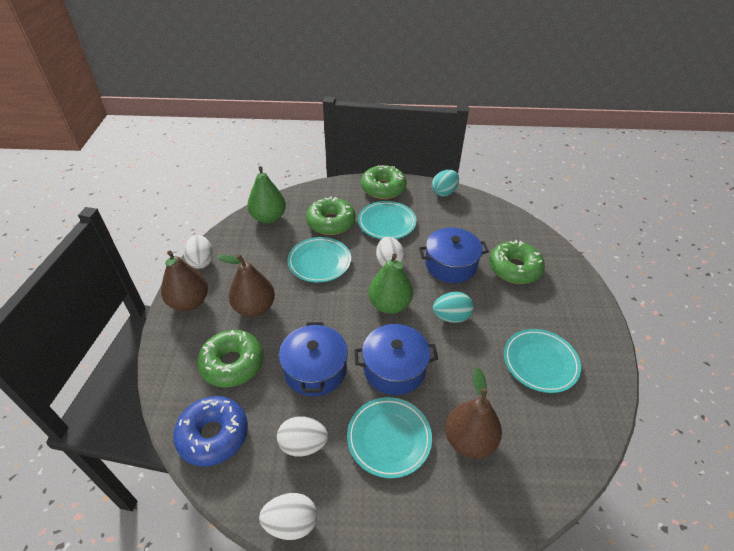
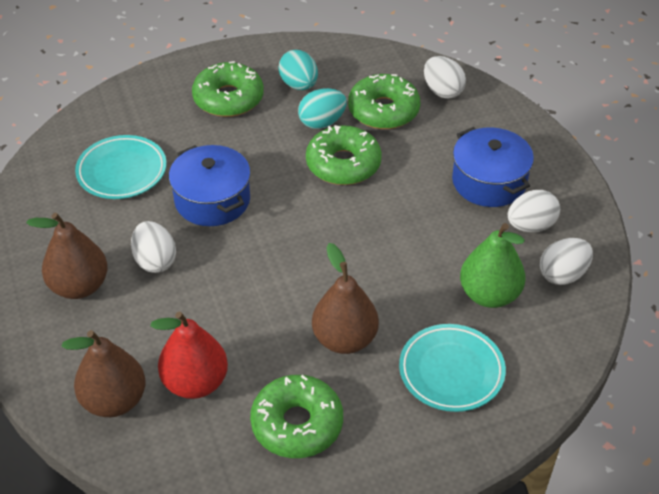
blue donut: 1 -> 0
blue pot: 3 -> 2
green pear: 2 -> 1
red pear: 0 -> 1
turquoise plate: 4 -> 2

